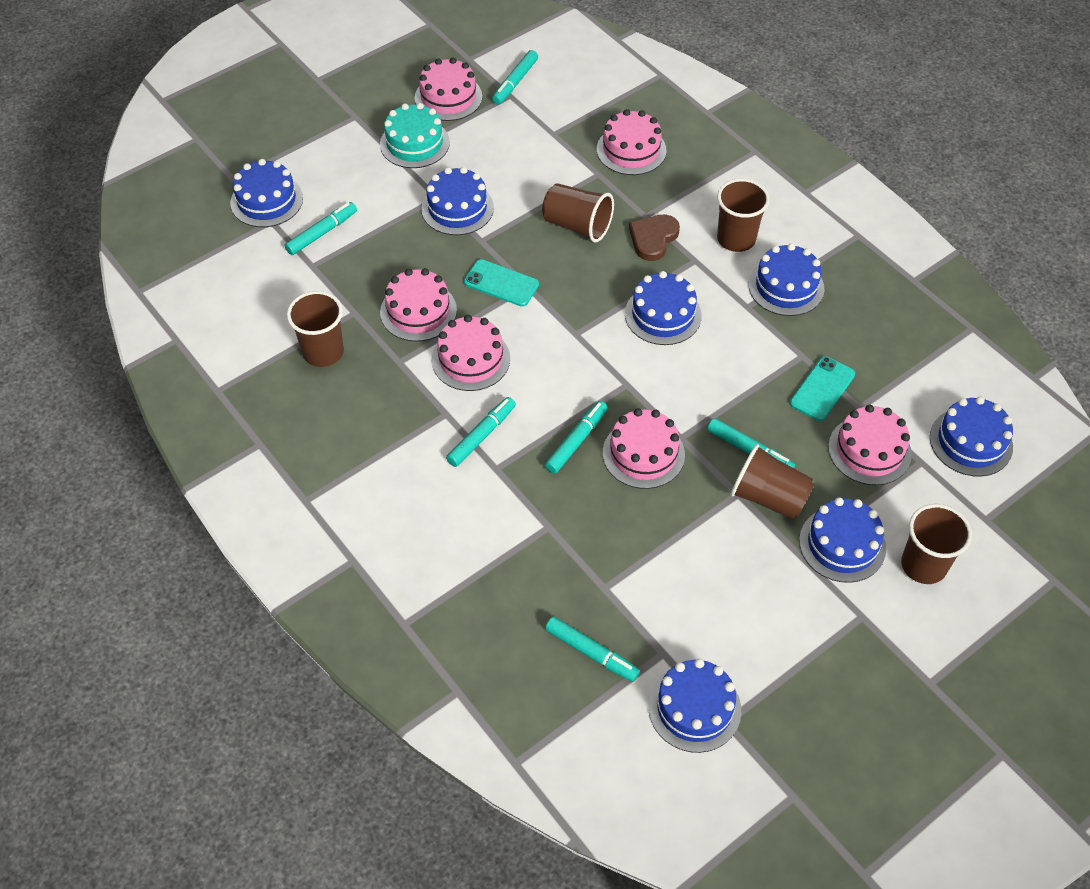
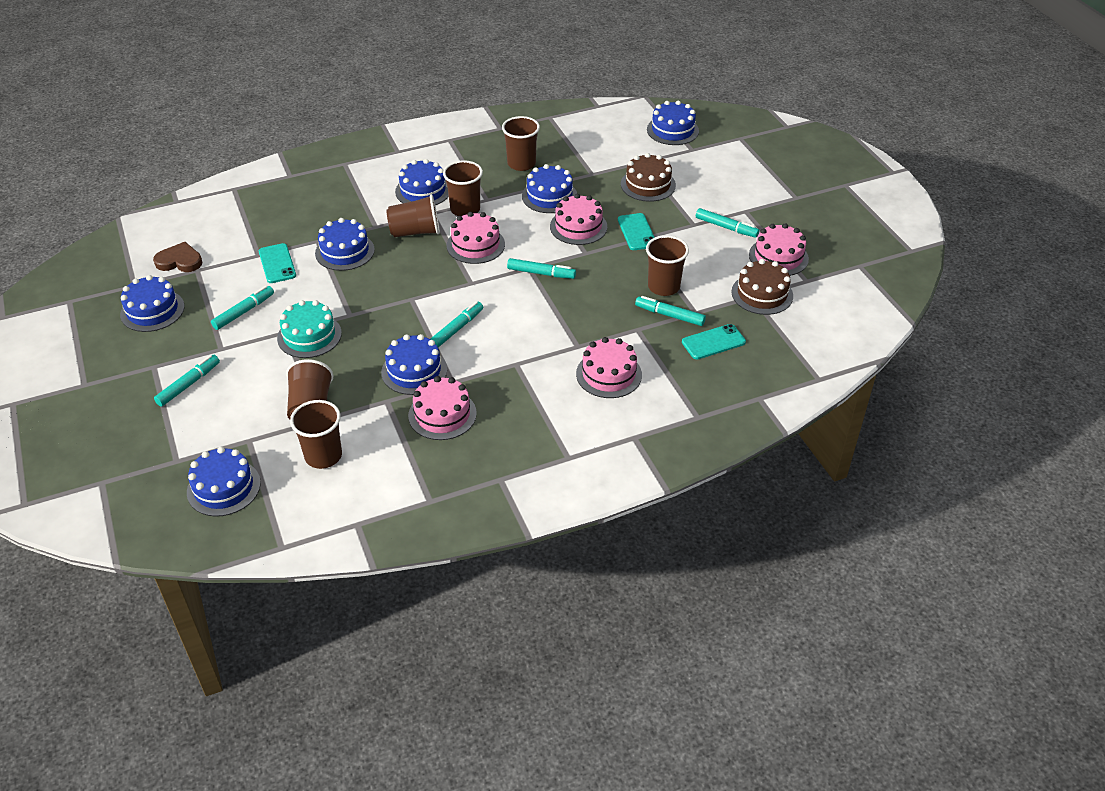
brown cake: 0 -> 2
brown cup: 5 -> 6
pink cake: 6 -> 5
turquoise phone: 2 -> 3

